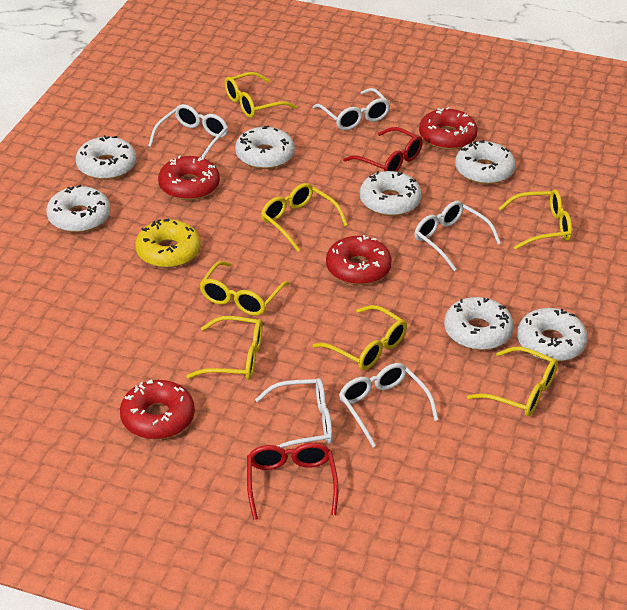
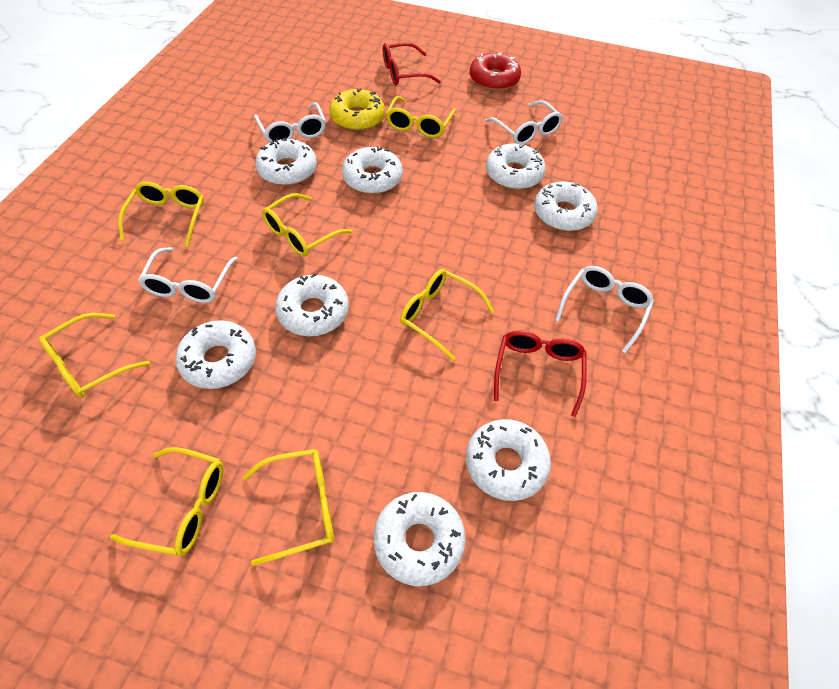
red donut: 4 -> 1
white donut: 7 -> 8
white glasses: 5 -> 4

